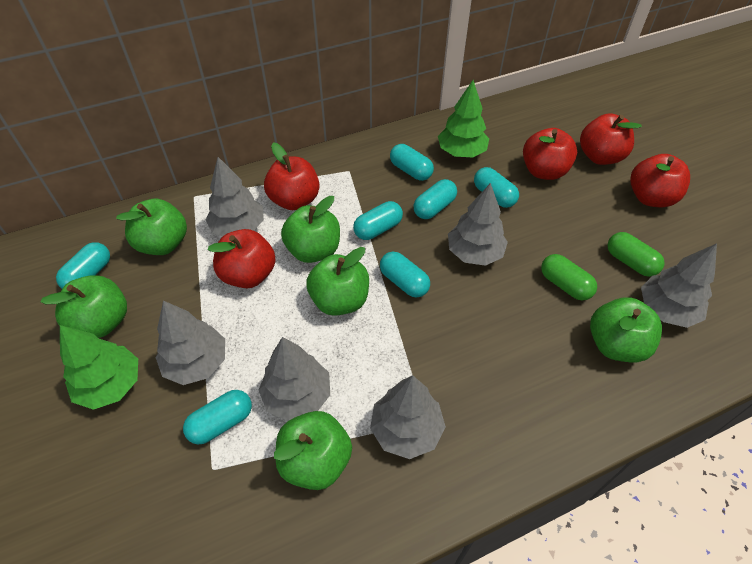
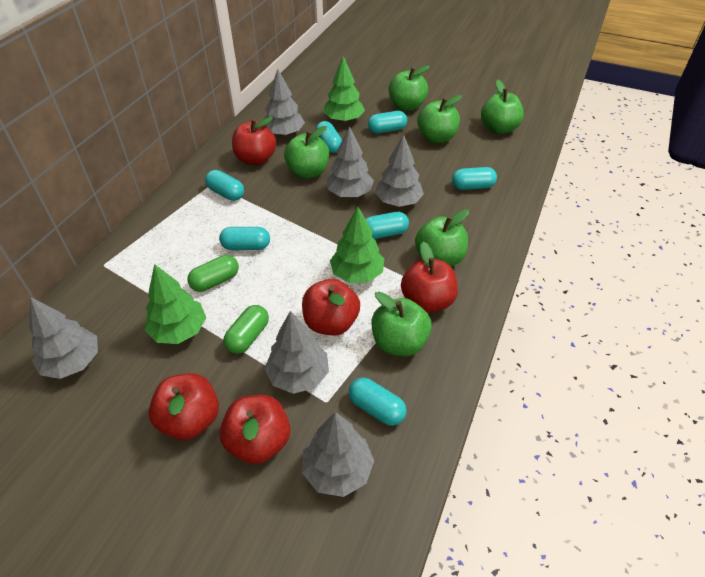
green tree: 2 -> 3

